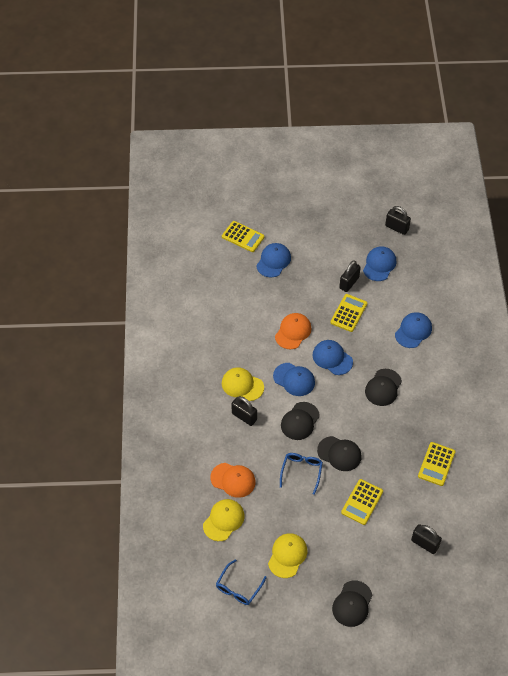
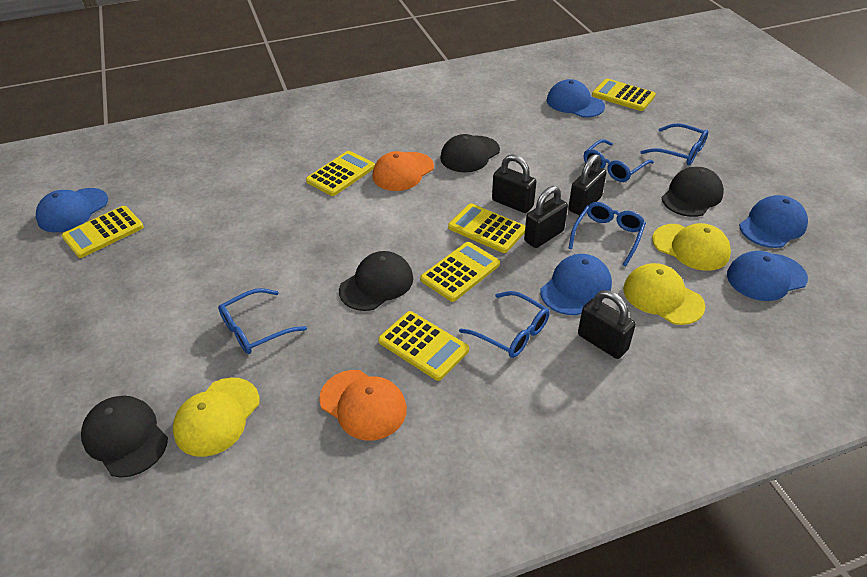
blue glasses: 2 -> 5
yellow calculator: 4 -> 6

